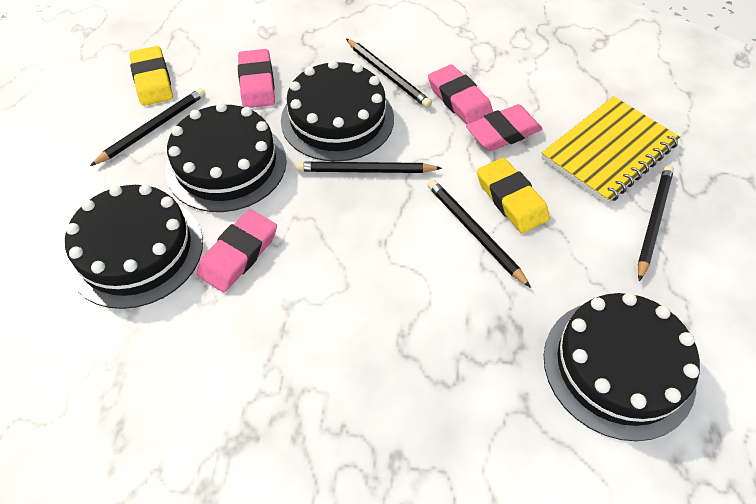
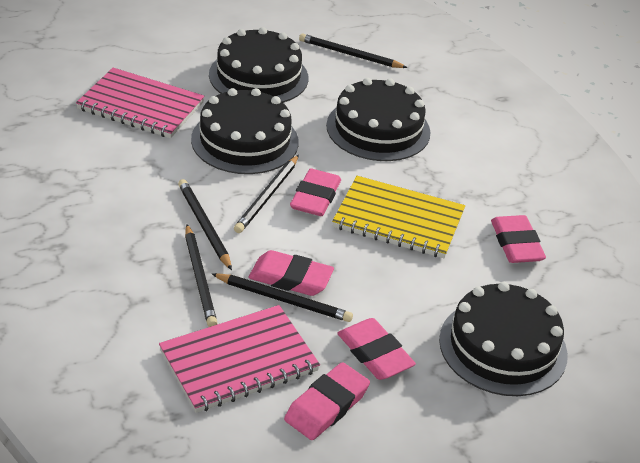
pink eraser: 4 -> 5
pink notebook: 0 -> 2
yellow eraser: 2 -> 0

